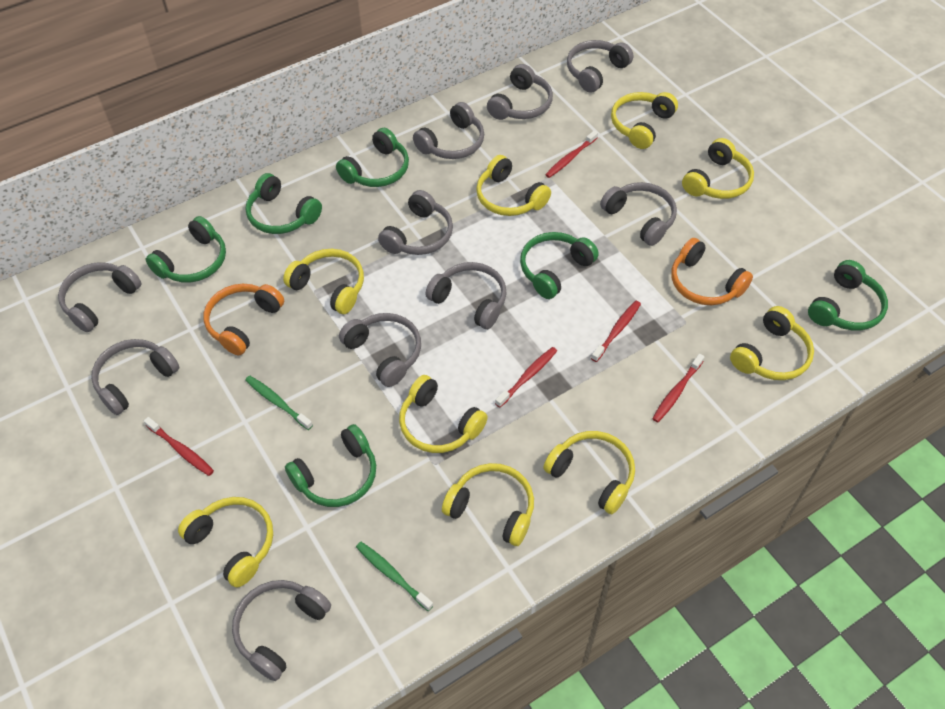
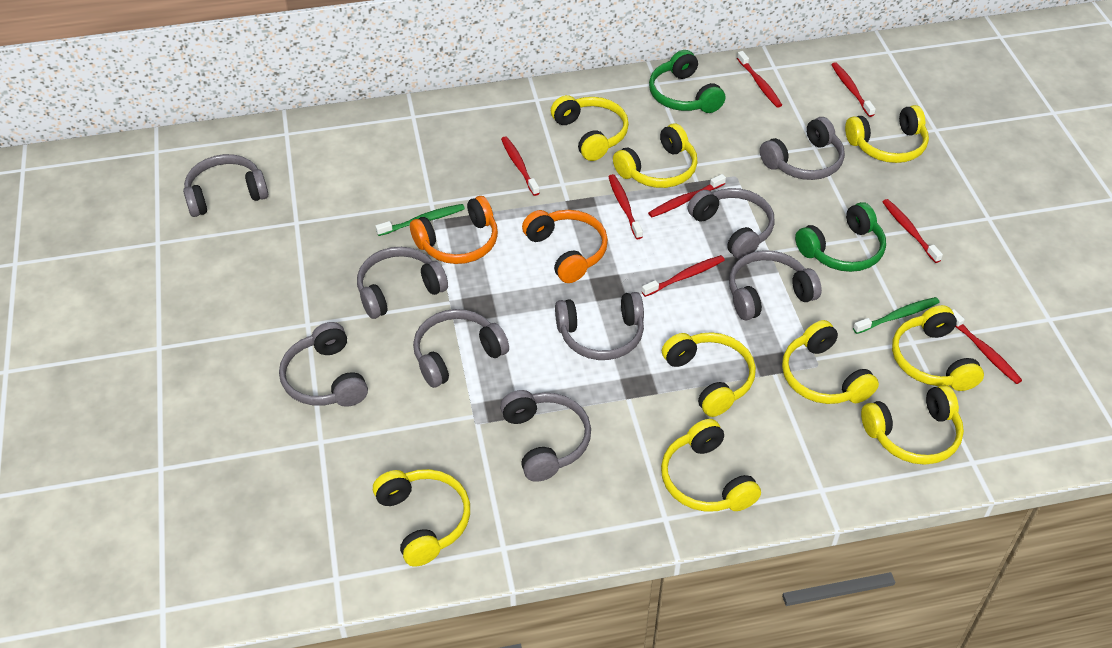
green headphones: 6 -> 2
grey headphones: 10 -> 9
red toothbrush: 5 -> 8

